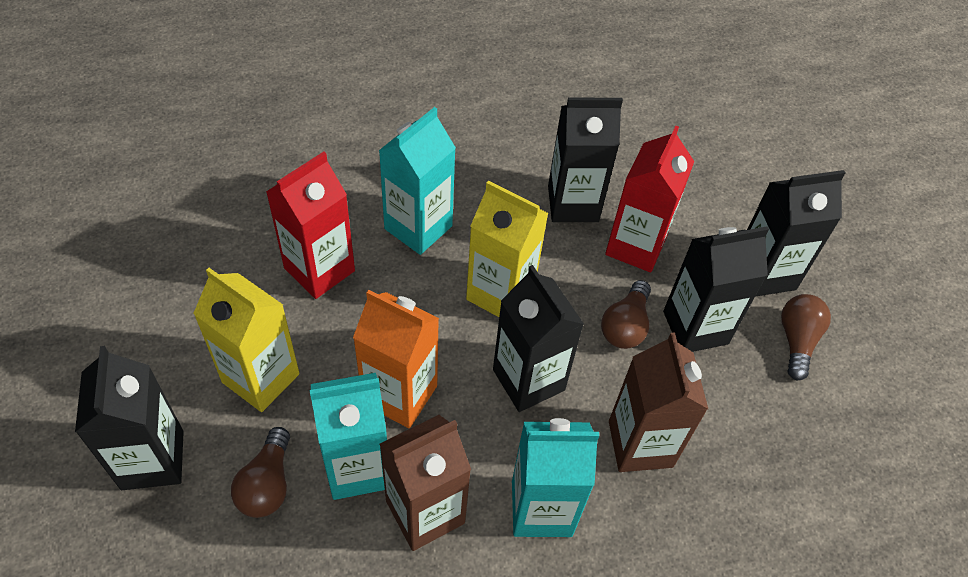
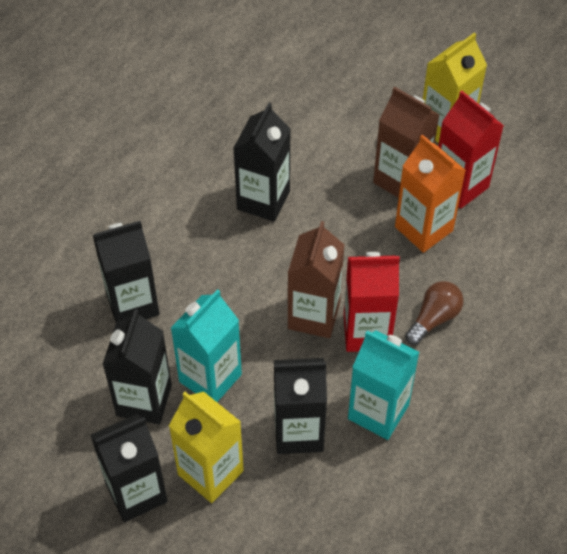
brown light bulb: 3 -> 1
turquoise carton: 3 -> 2

